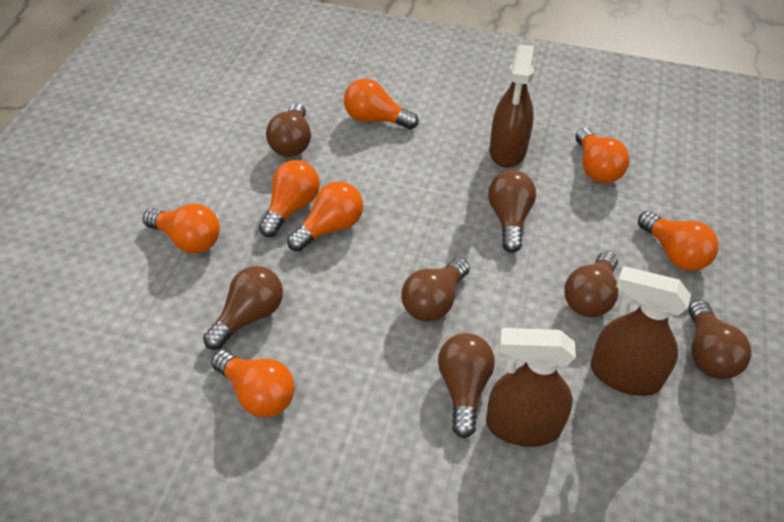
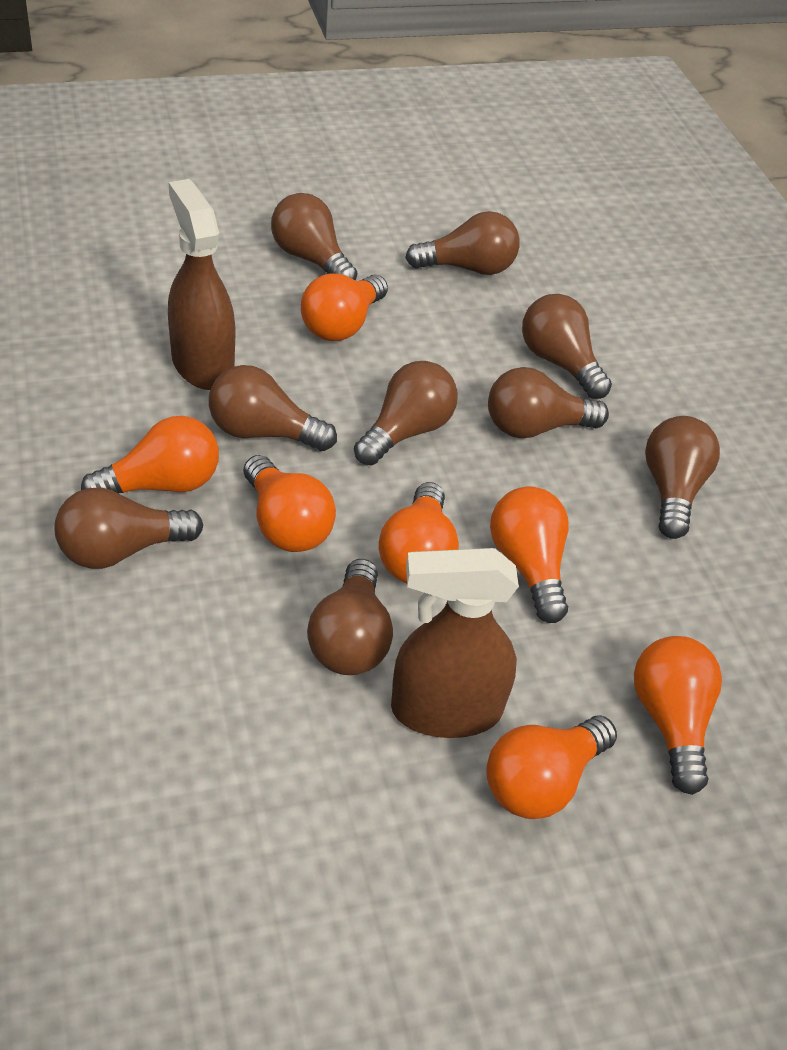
brown light bulb: 7 -> 9
brown spray bottle: 3 -> 2

